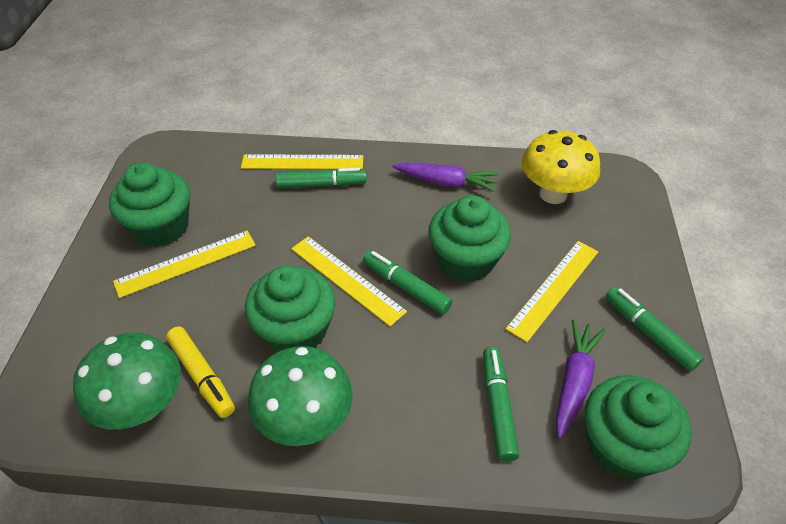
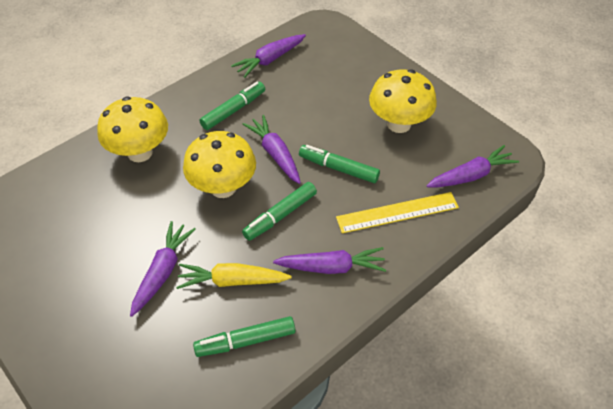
green cupcake: 4 -> 0
green mushroom: 2 -> 0
purple carrot: 2 -> 5
yellow carrot: 0 -> 1
yellow marker: 1 -> 0
yellow mushroom: 1 -> 3
yellow ruler: 4 -> 1

